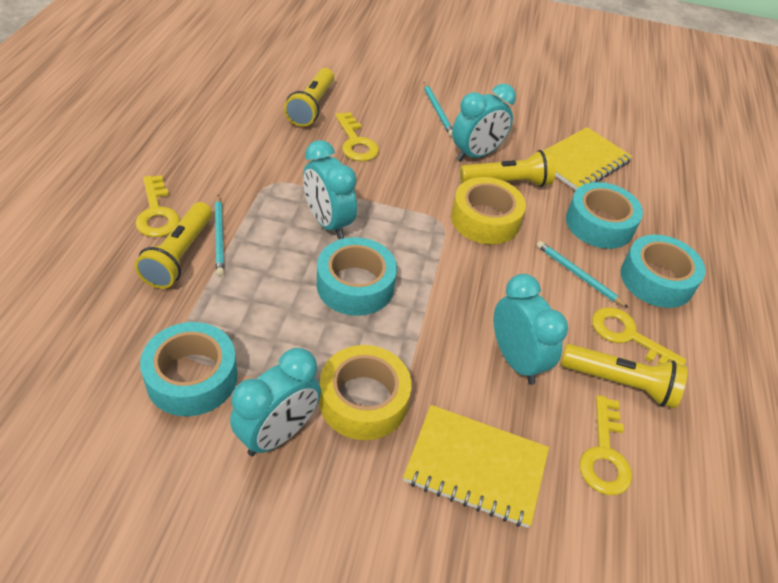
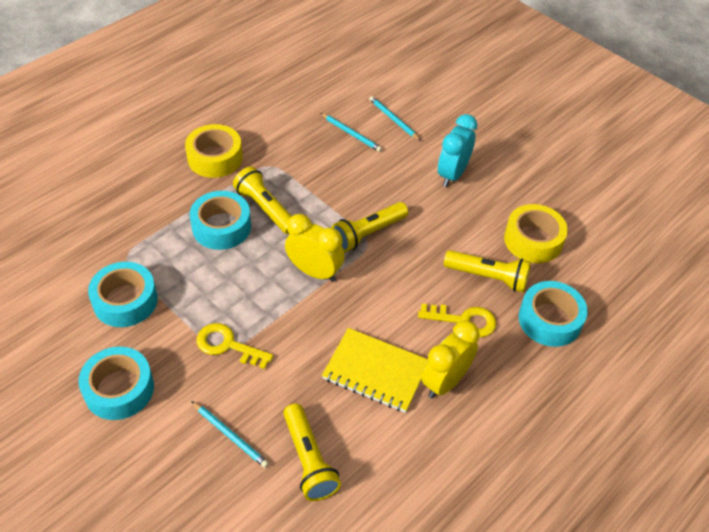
turquoise clock: 4 -> 1
yellow clock: 0 -> 2
yellow key: 4 -> 2
yellow notebook: 2 -> 1

